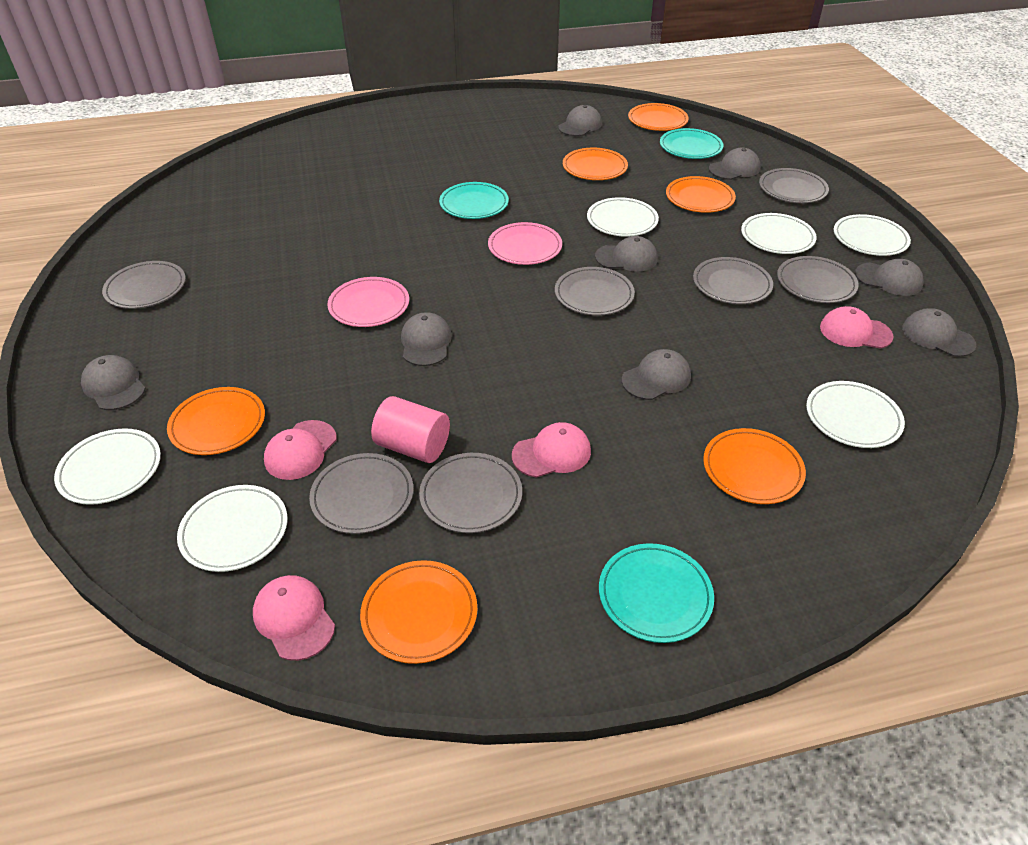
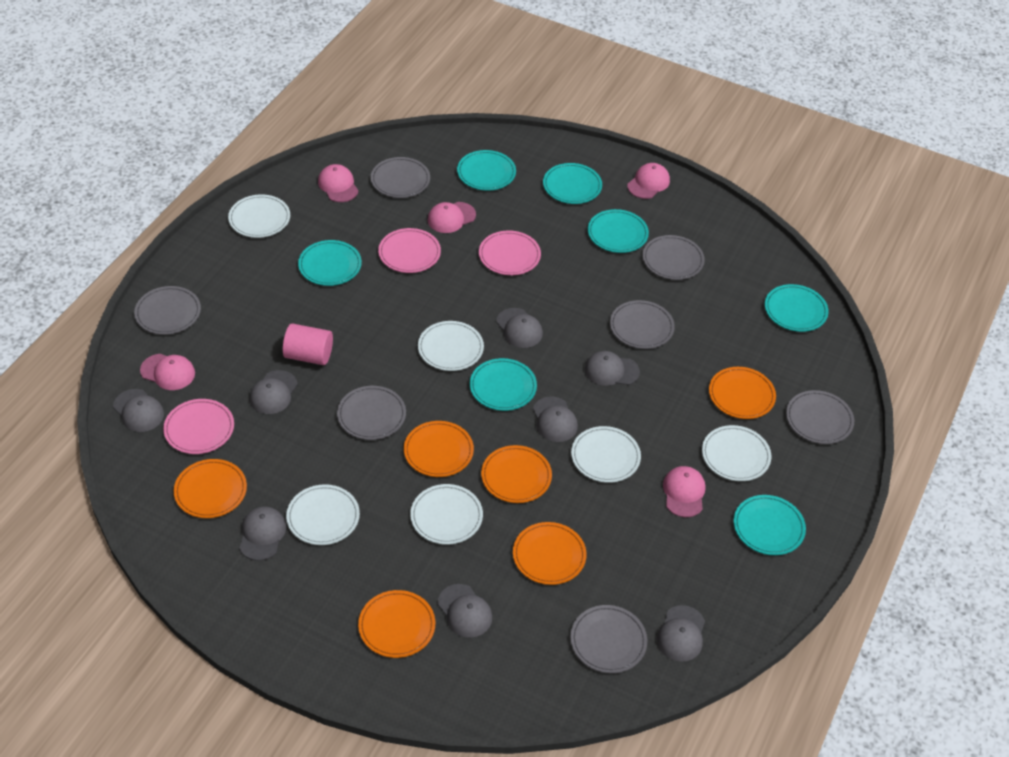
pink cap: 4 -> 5
pink plate: 2 -> 3
turquoise plate: 3 -> 7

